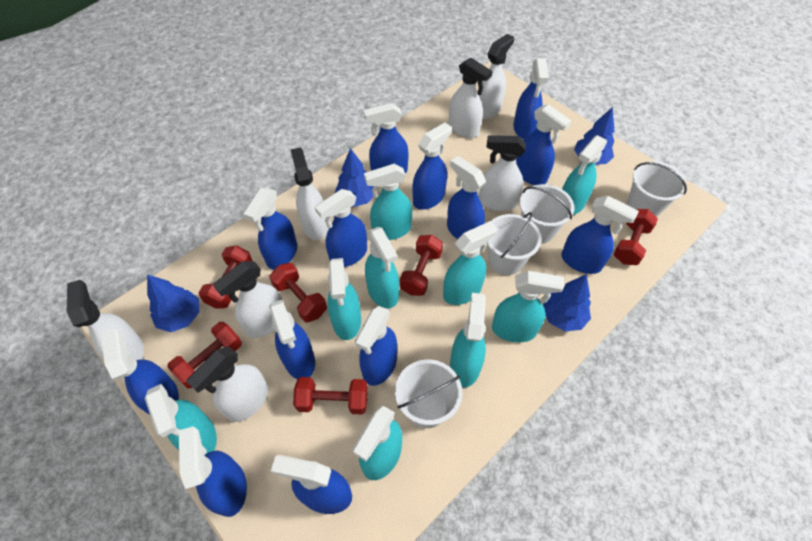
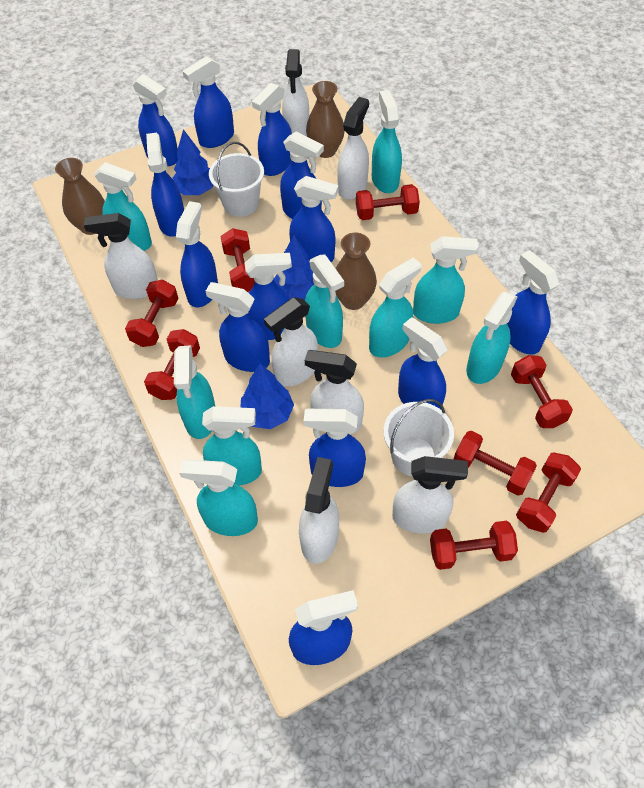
blue tree: 4 -> 3
brown vase: 0 -> 3
red dumbbell: 6 -> 8
white bucket: 4 -> 2

